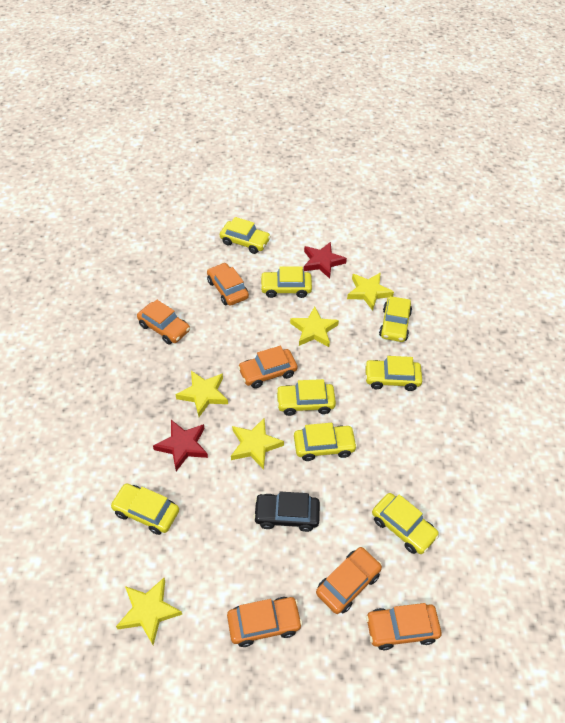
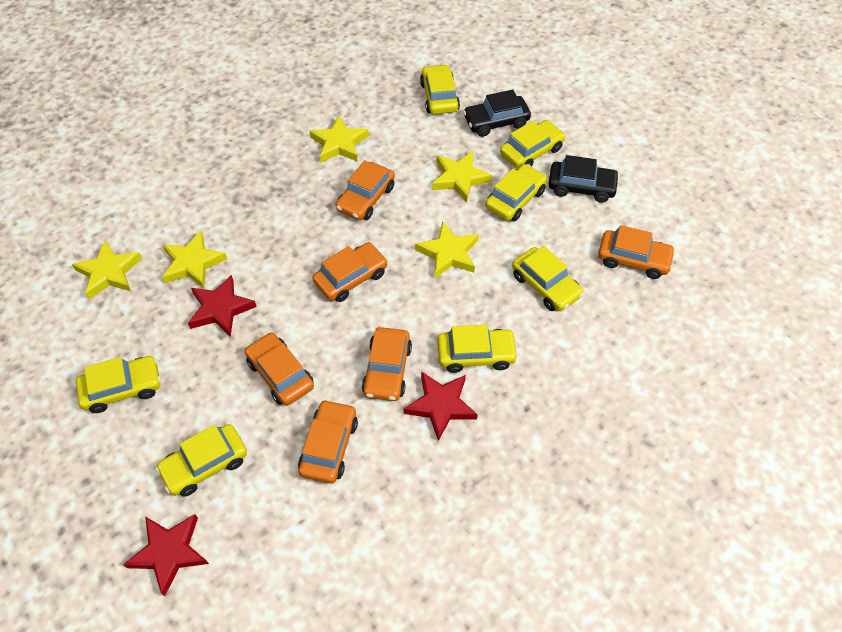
black car: 1 -> 2
red star: 2 -> 3
yellow car: 8 -> 7

